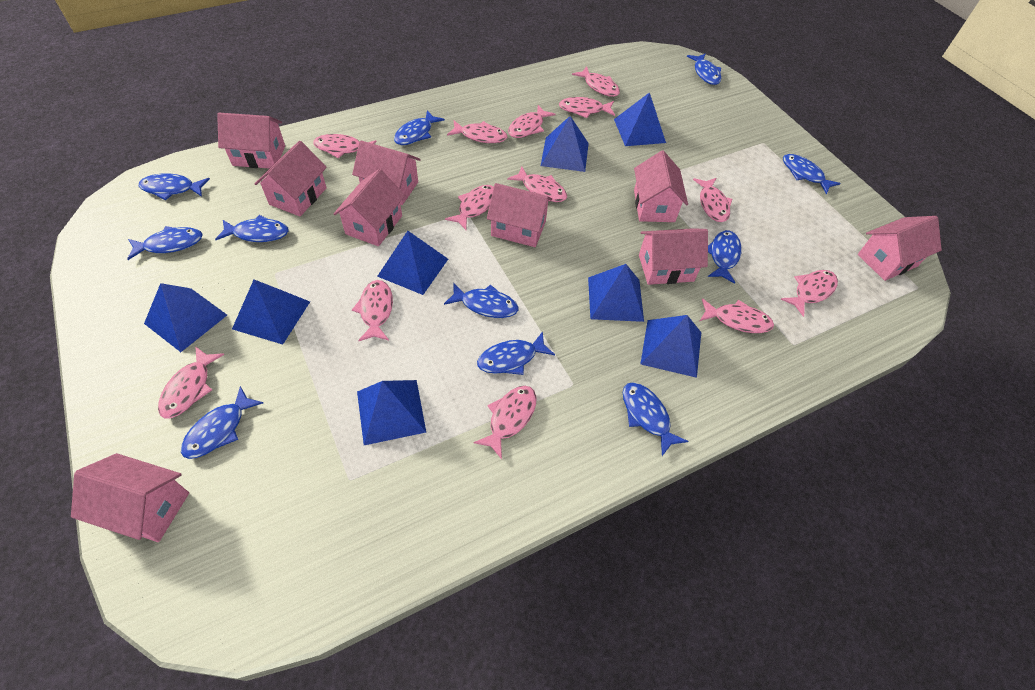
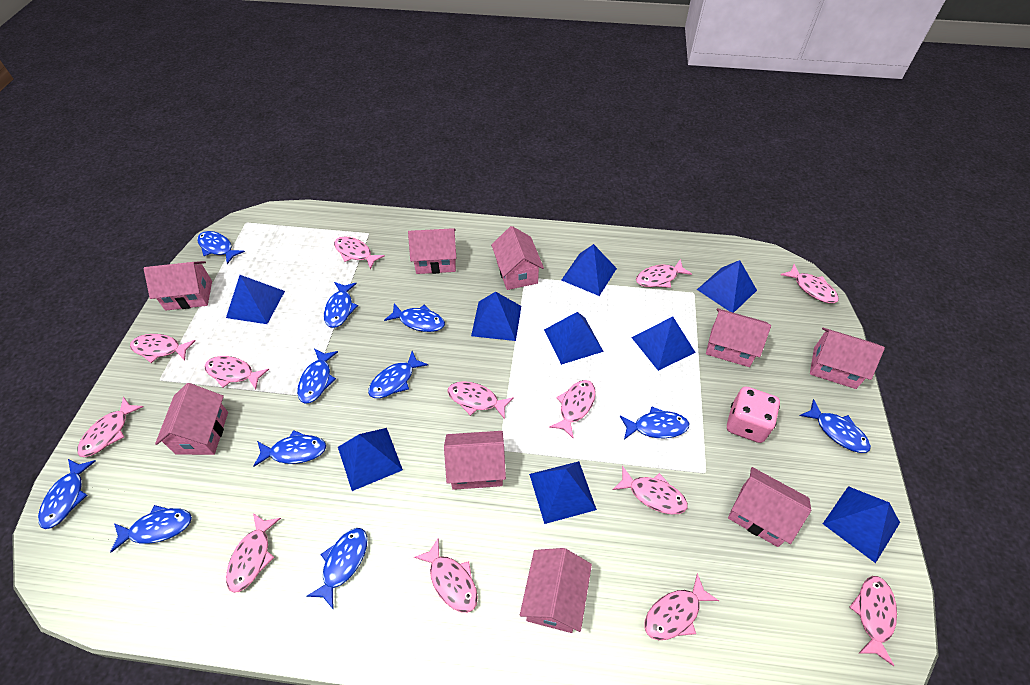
blue pyramid: 8 -> 9
pink dice: 0 -> 1

